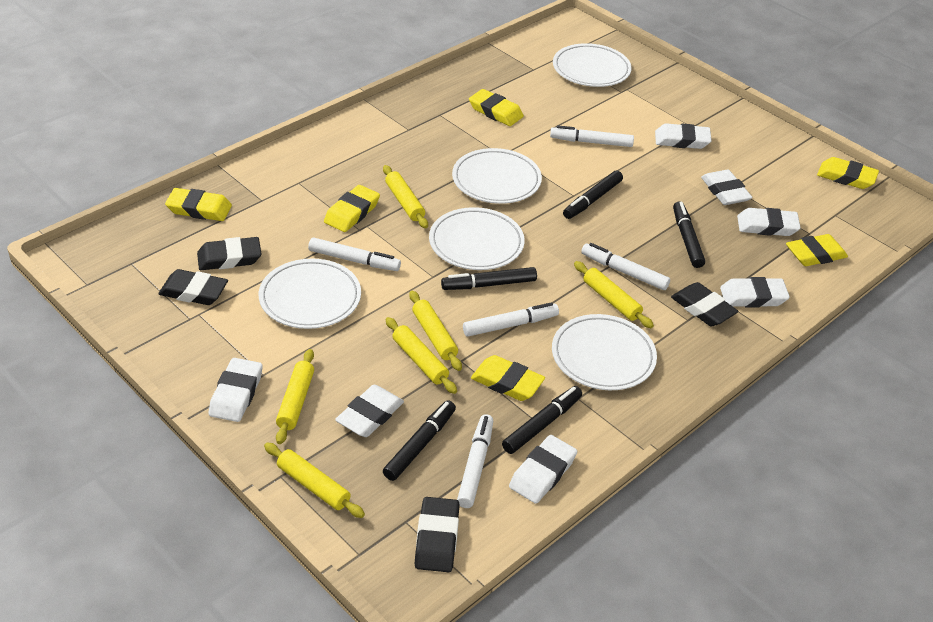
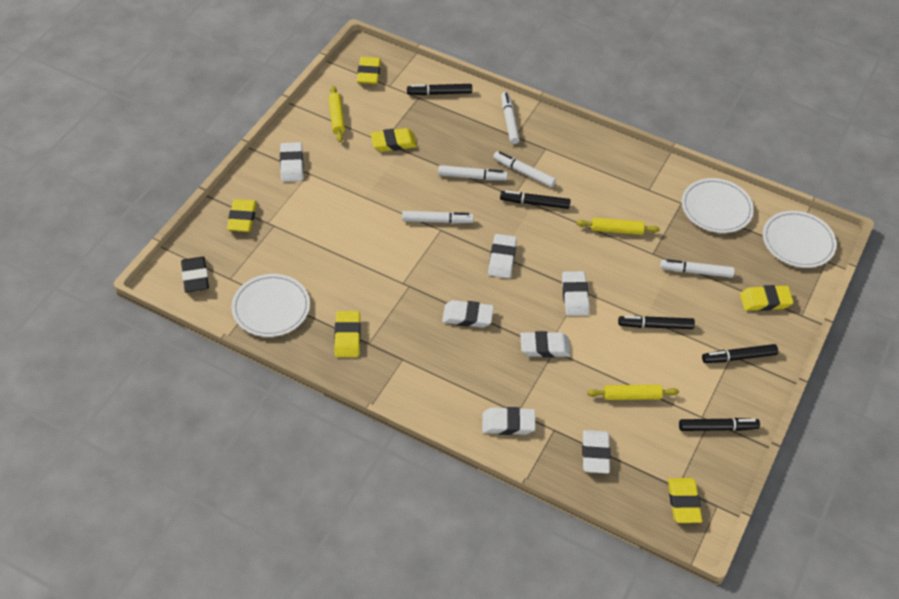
black eraser: 4 -> 1
white plate: 5 -> 3
yellow rolling pin: 6 -> 3

